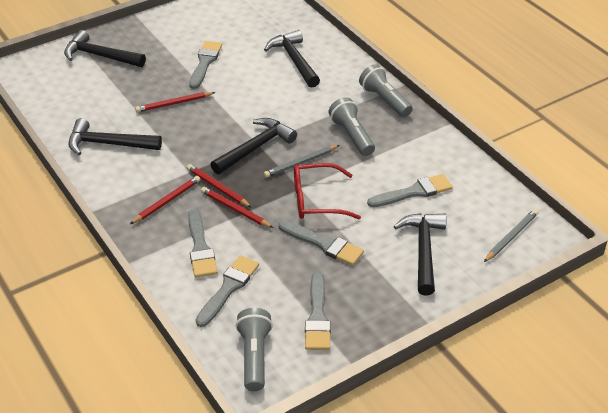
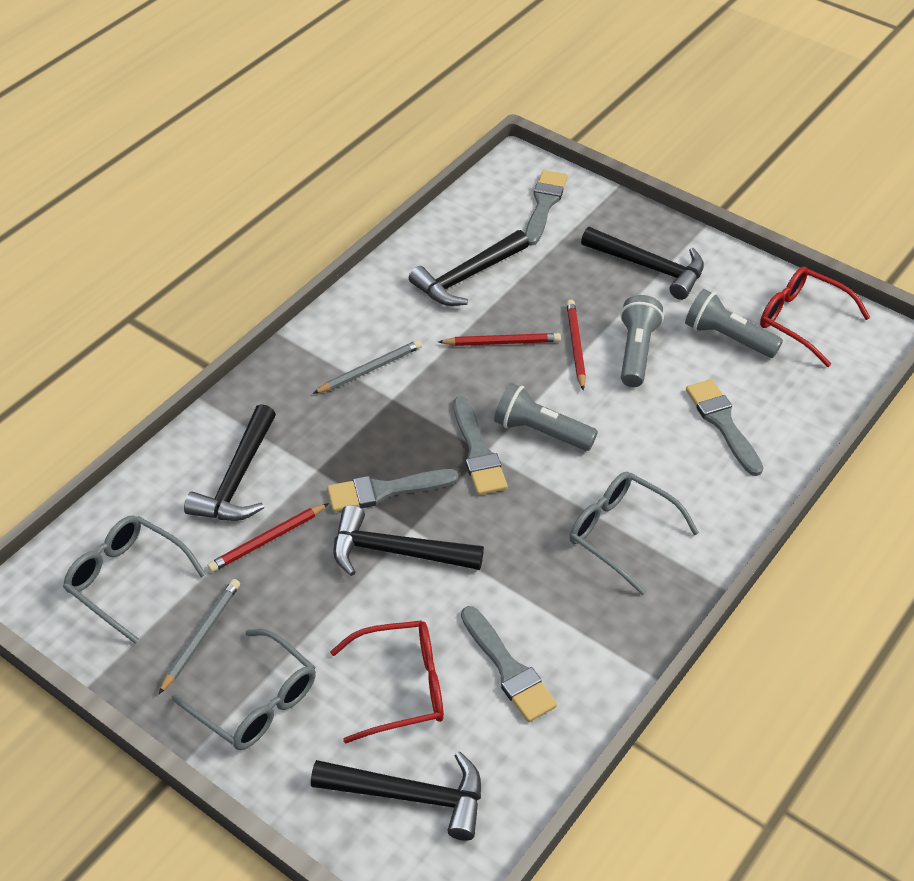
grey brush: 6 -> 5
grey glasses: 0 -> 3
red glasses: 1 -> 2
red pencil: 4 -> 3

